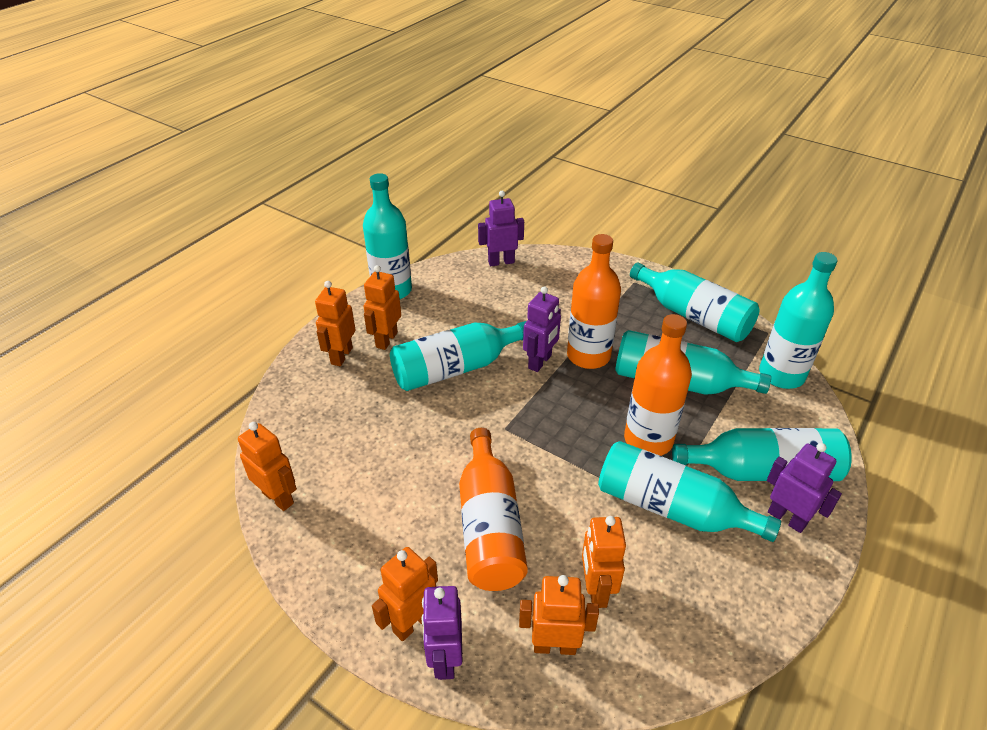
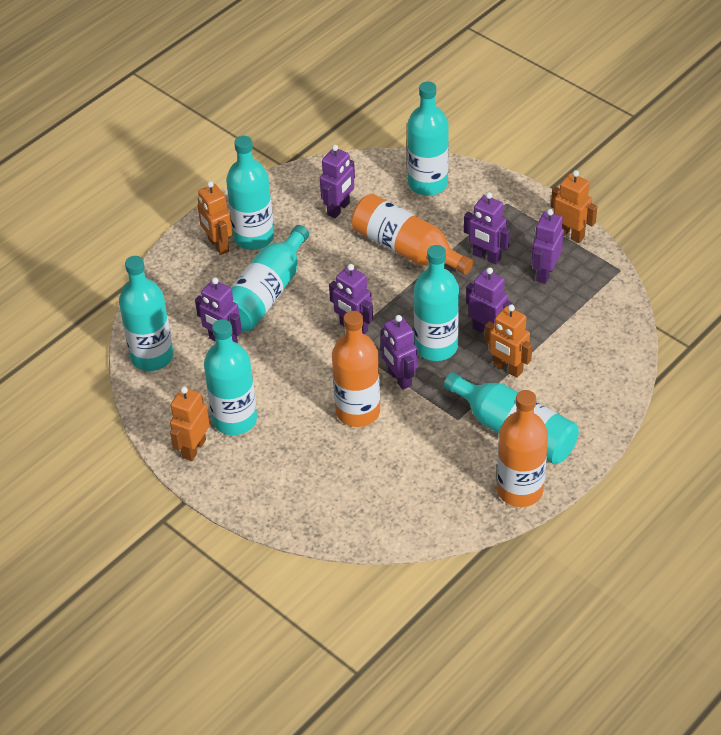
orange robot: 6 -> 4
purple robot: 4 -> 7

